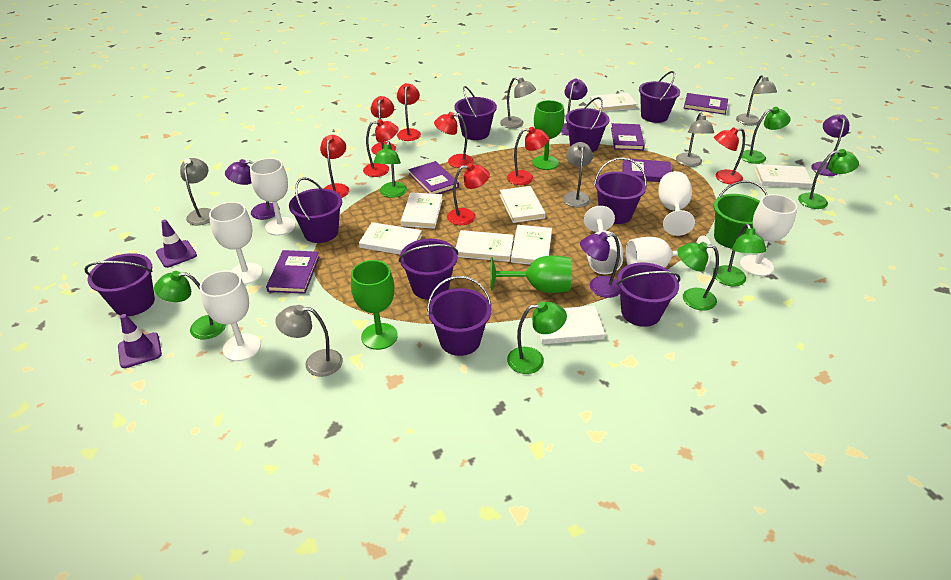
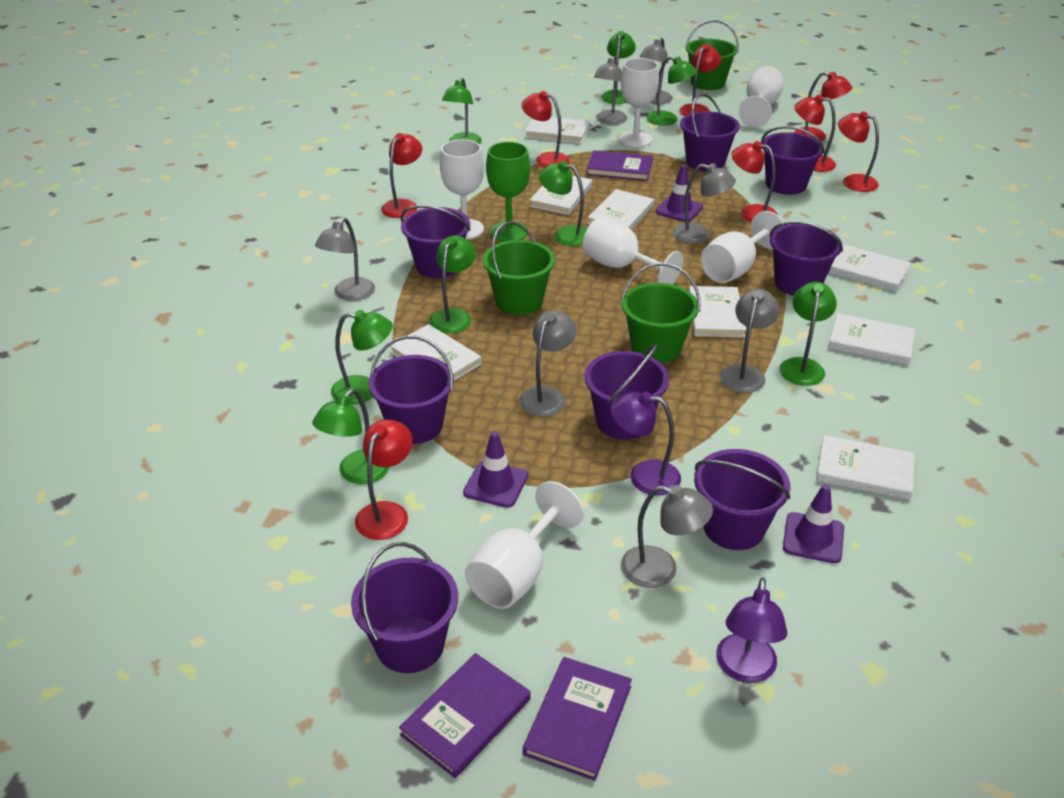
green bucket: 1 -> 3
green goblet: 3 -> 1
green lamp: 7 -> 8
grey lamp: 6 -> 7
purple book: 5 -> 3
purple bucket: 9 -> 8
purple lamp: 4 -> 2
purple traffic cone: 2 -> 3
white goblet: 7 -> 6

